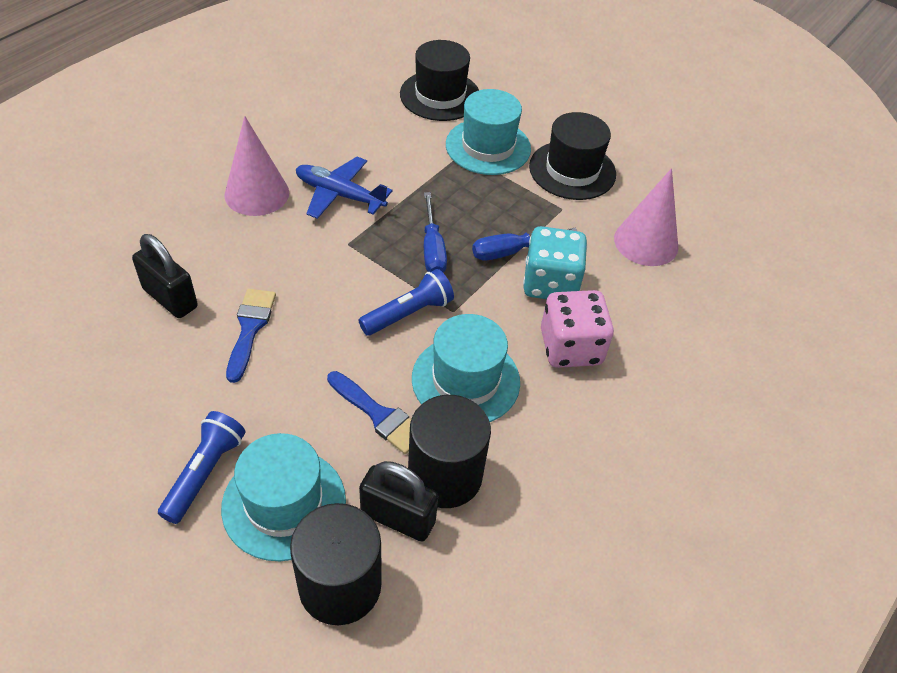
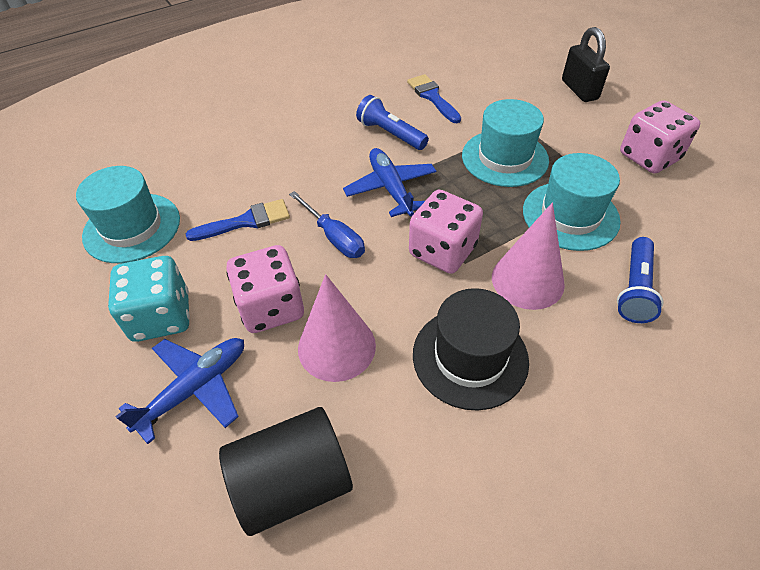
black cylinder: 2 -> 1
black hat: 2 -> 1
black padlock: 2 -> 1
blue plane: 1 -> 2
blue screwdriver: 2 -> 1
pink dice: 1 -> 3

